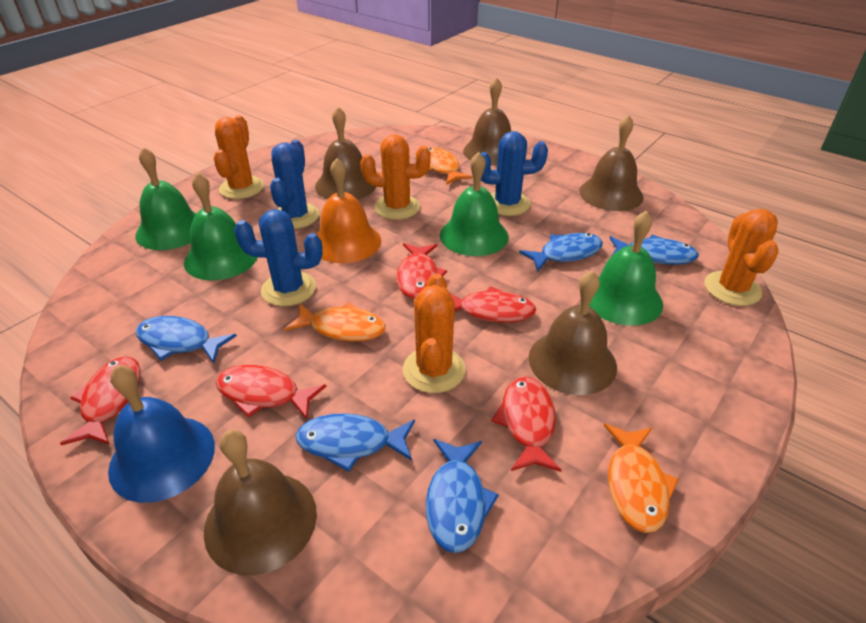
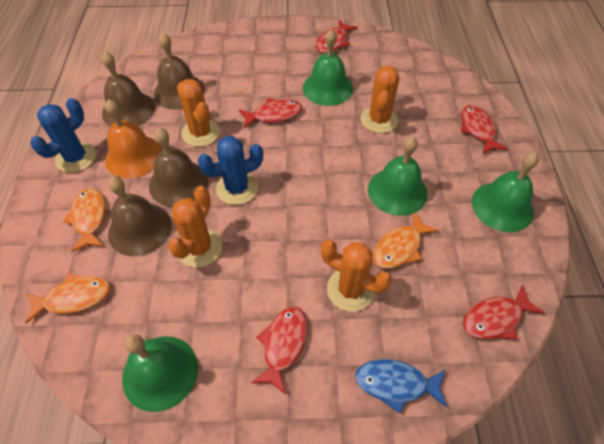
blue bell: 1 -> 0
blue cactus: 3 -> 2
blue fish: 5 -> 1
brown bell: 5 -> 4

